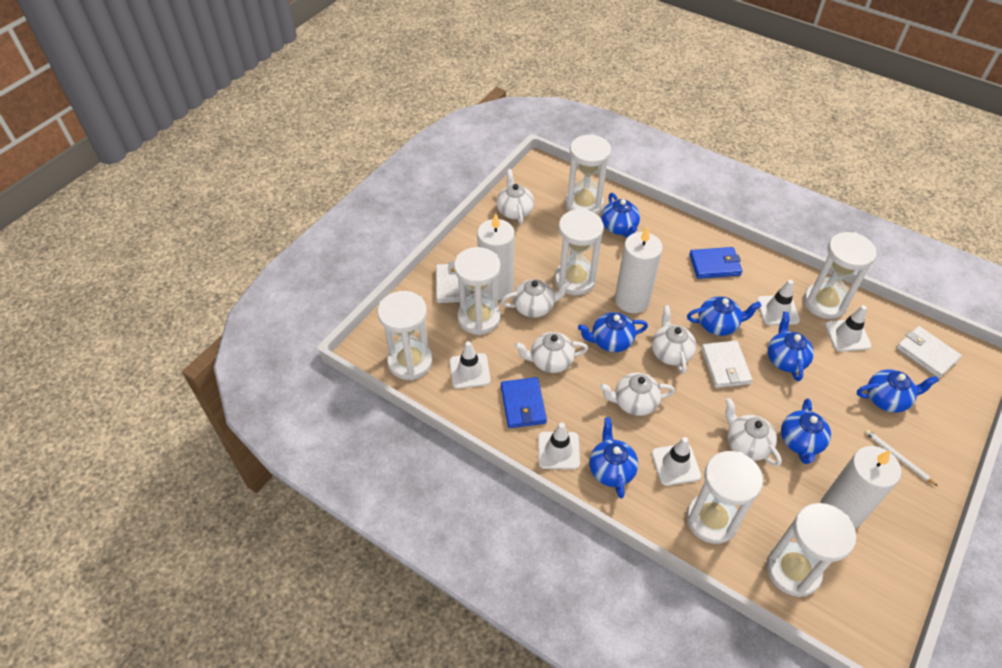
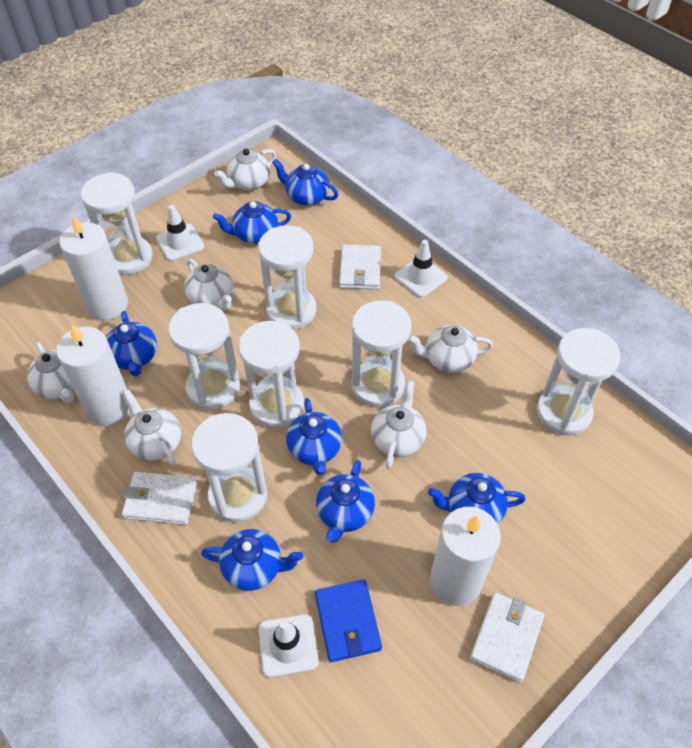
blue wallet: 2 -> 1
white pencil: 1 -> 0
white traffic cone: 5 -> 3

